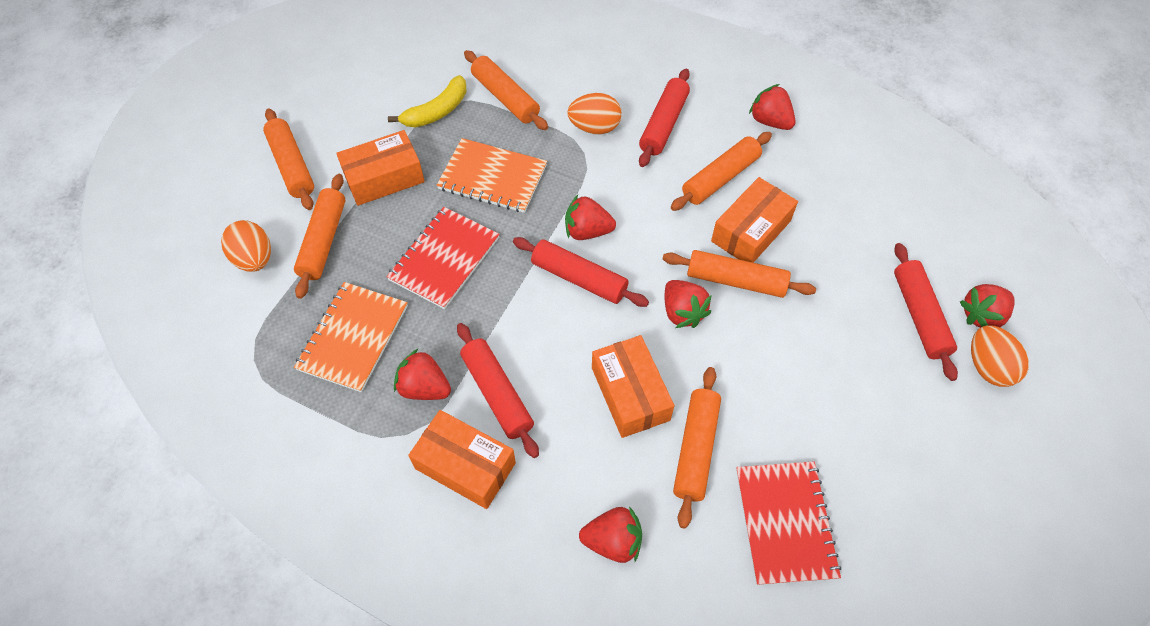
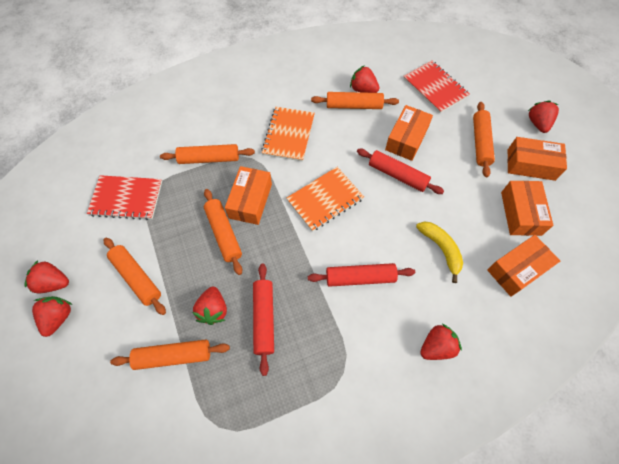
orange box: 4 -> 5
orange egg: 3 -> 0
red rolling pin: 4 -> 3

